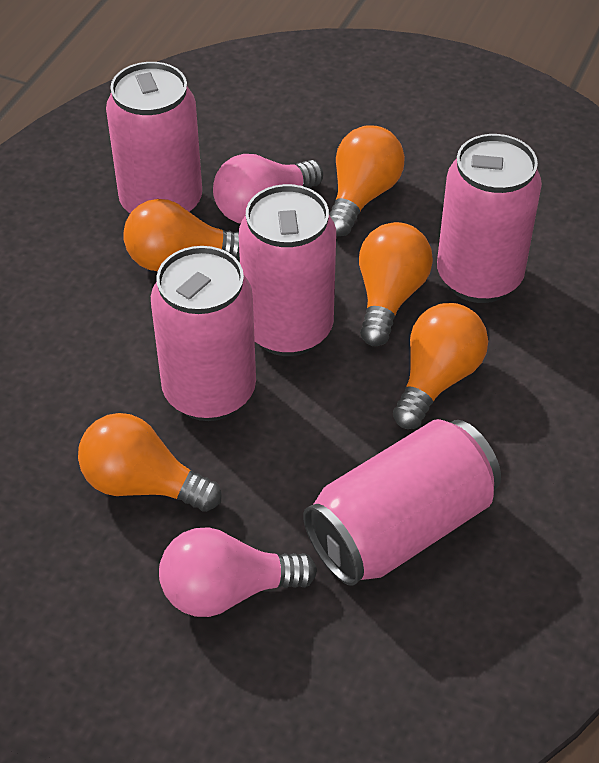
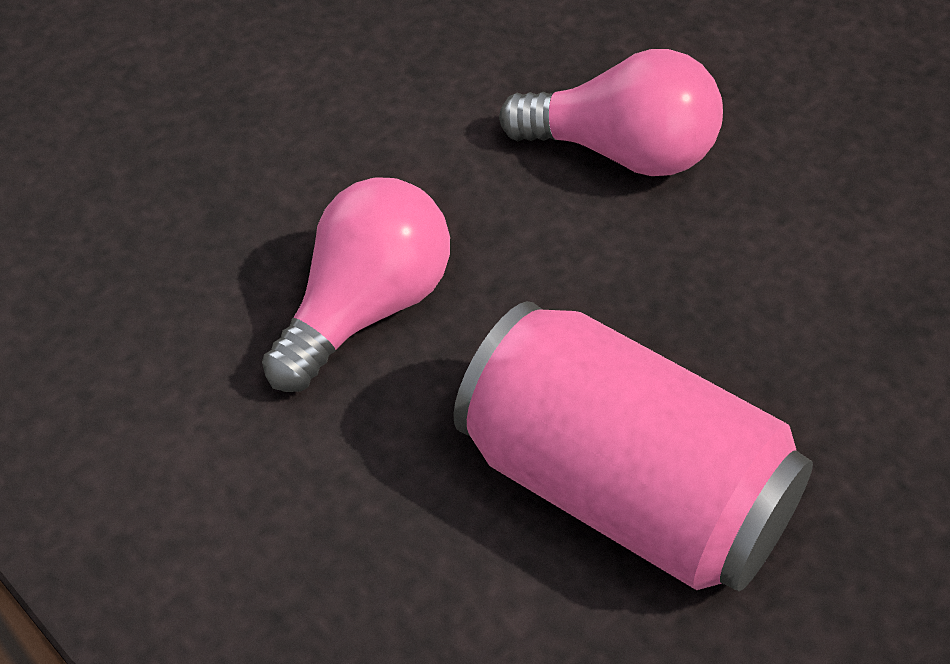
orange light bulb: 5 -> 0
pink can: 5 -> 1

